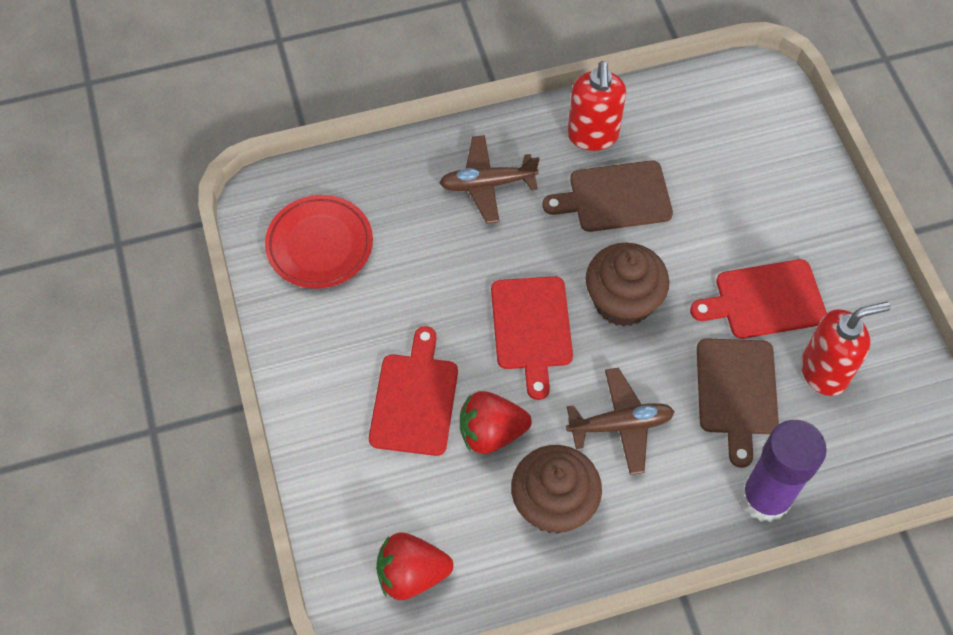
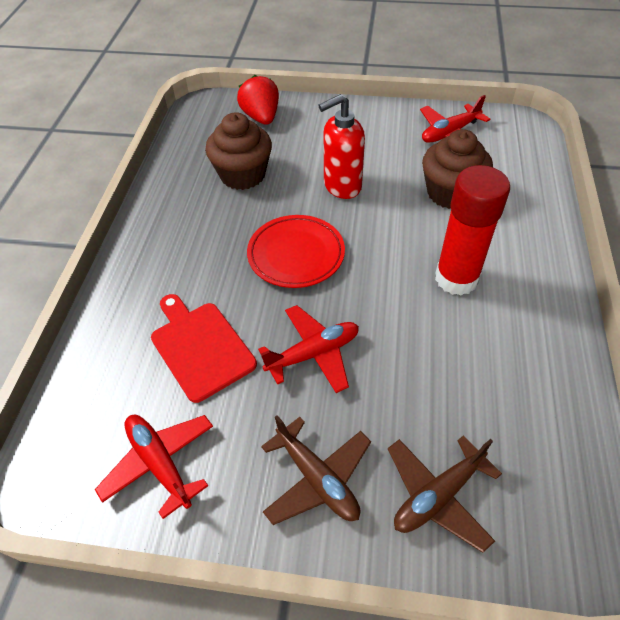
brown cutting board: 2 -> 0
purple glue stick: 1 -> 0
red cutting board: 3 -> 1
red glue stick: 0 -> 1
red plane: 0 -> 3
red soap dispenser: 2 -> 1
red strawberry: 2 -> 1

